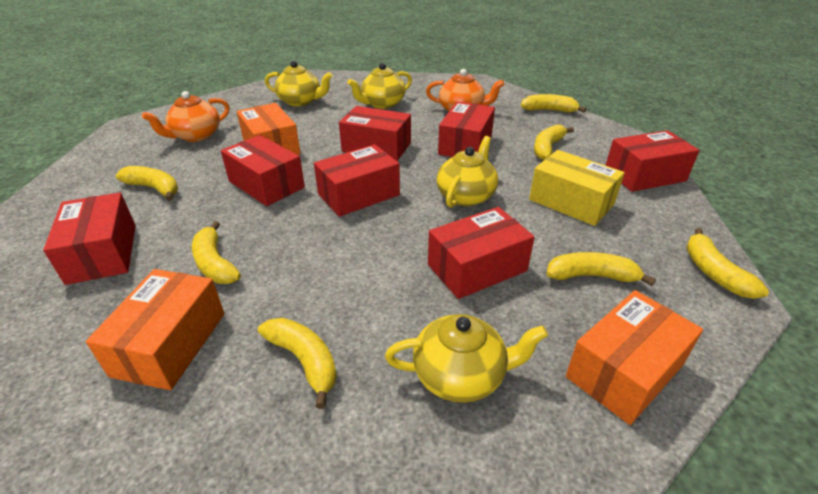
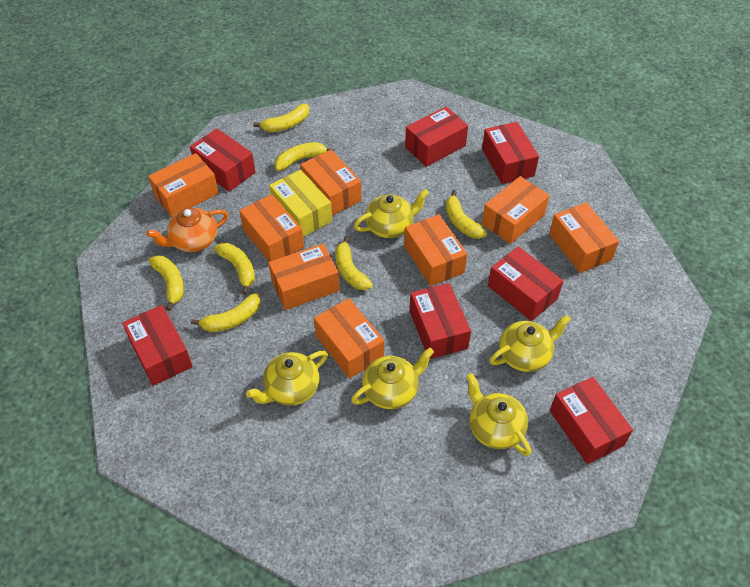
orange box: 3 -> 8
orange teapot: 2 -> 1
yellow teapot: 4 -> 5

